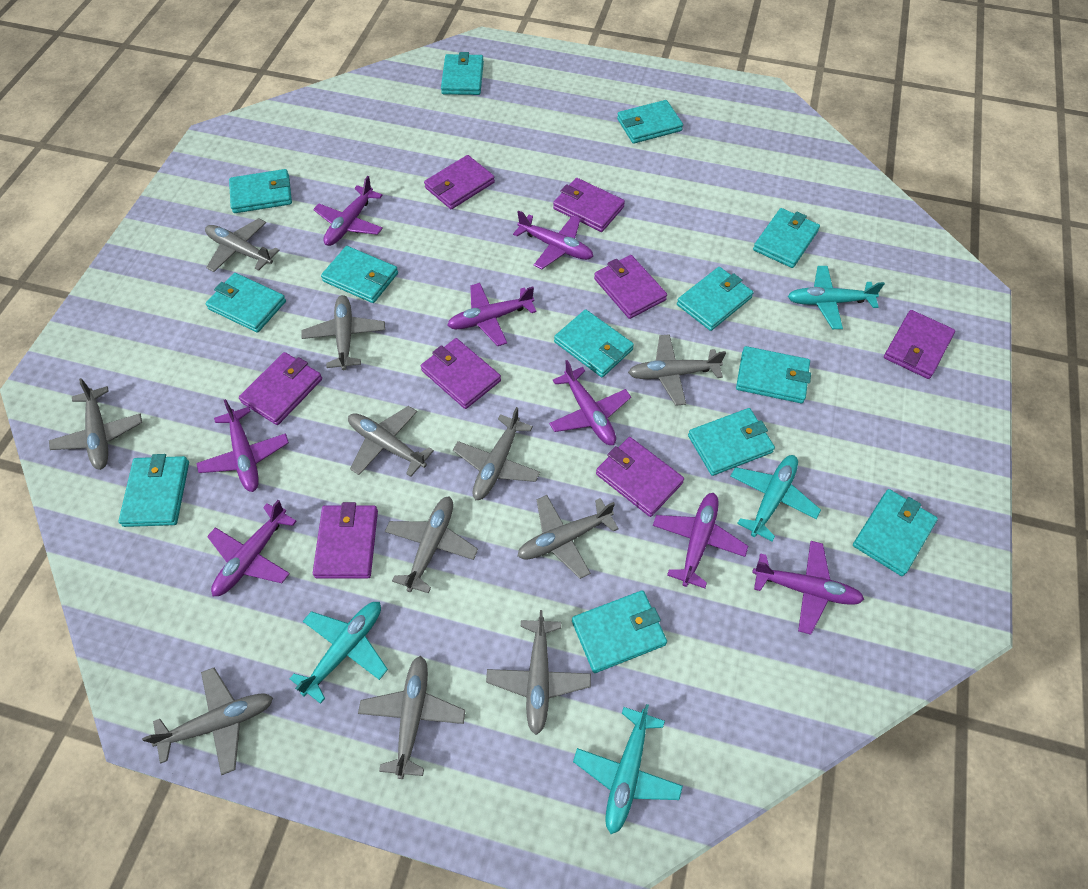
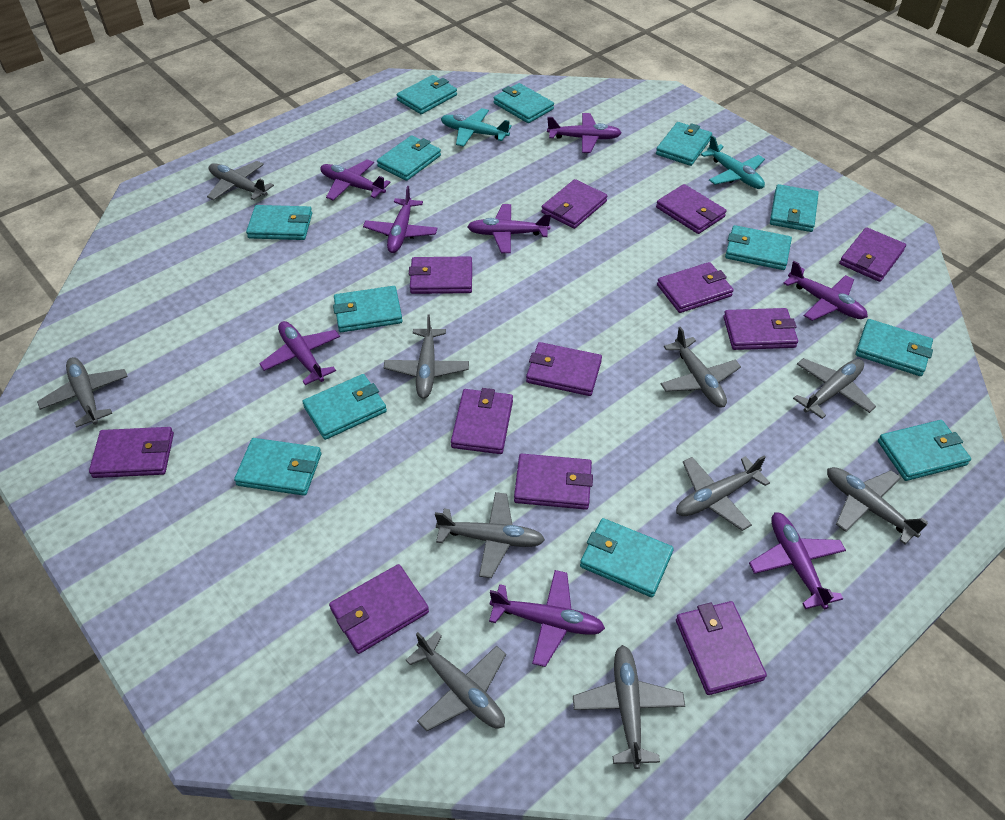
grey plane: 11 -> 10
purple wallet: 8 -> 12
turquoise plane: 4 -> 2

